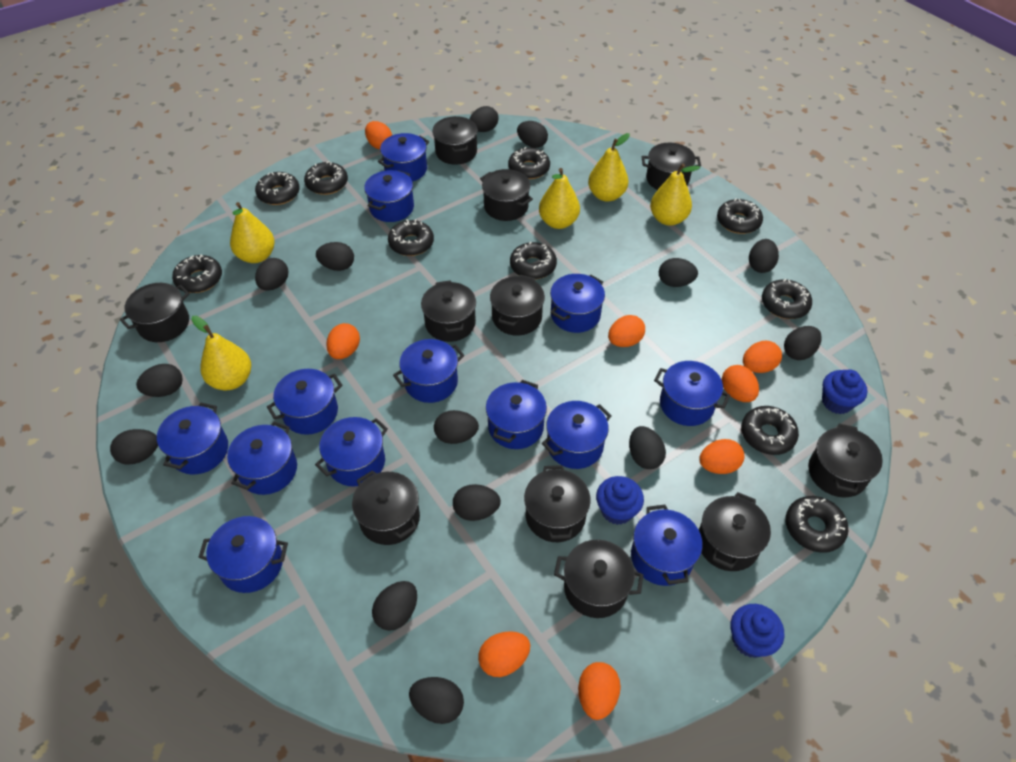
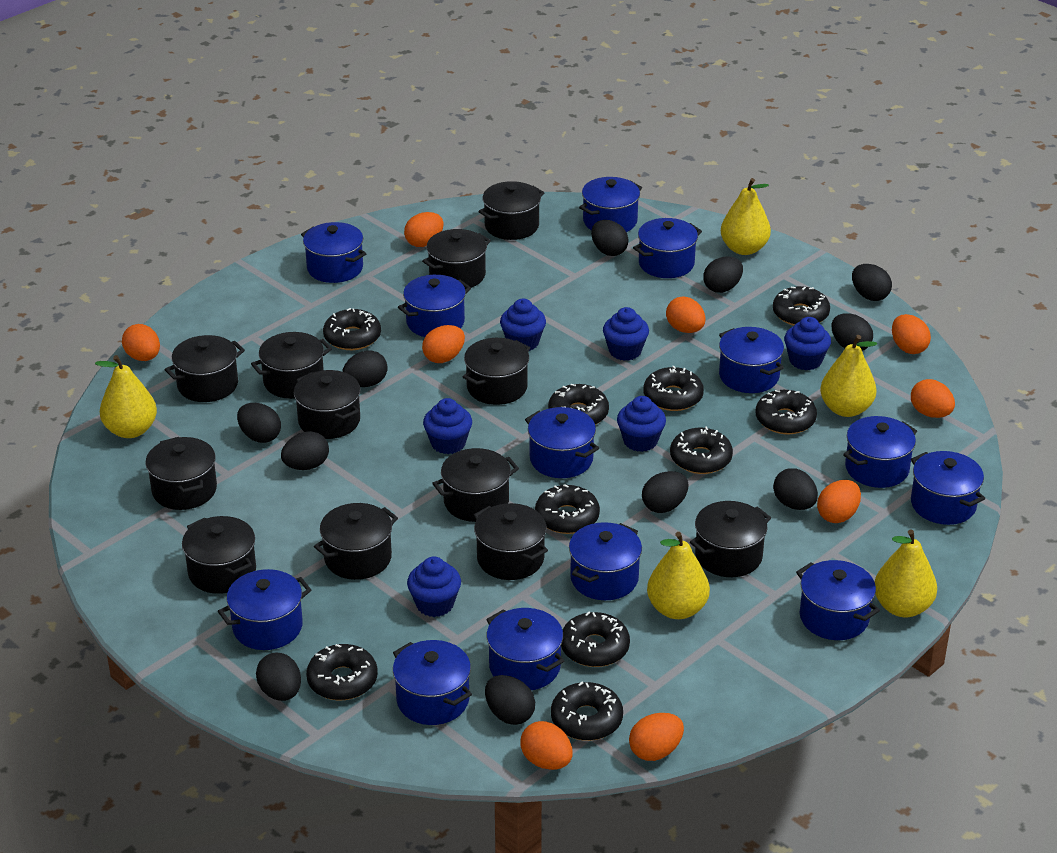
black egg: 14 -> 11
black pot: 11 -> 12
blue cupcake: 3 -> 6
orange egg: 8 -> 9

